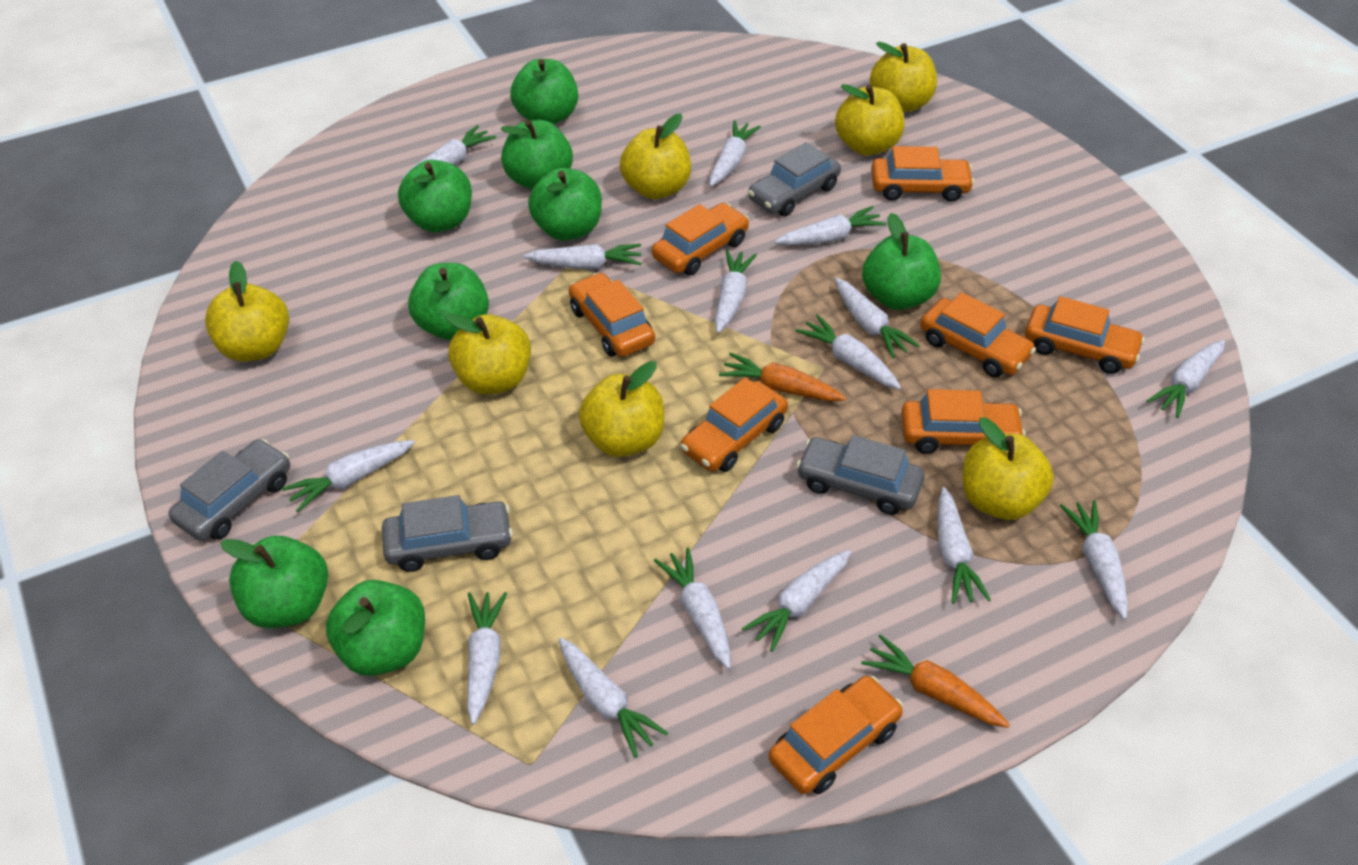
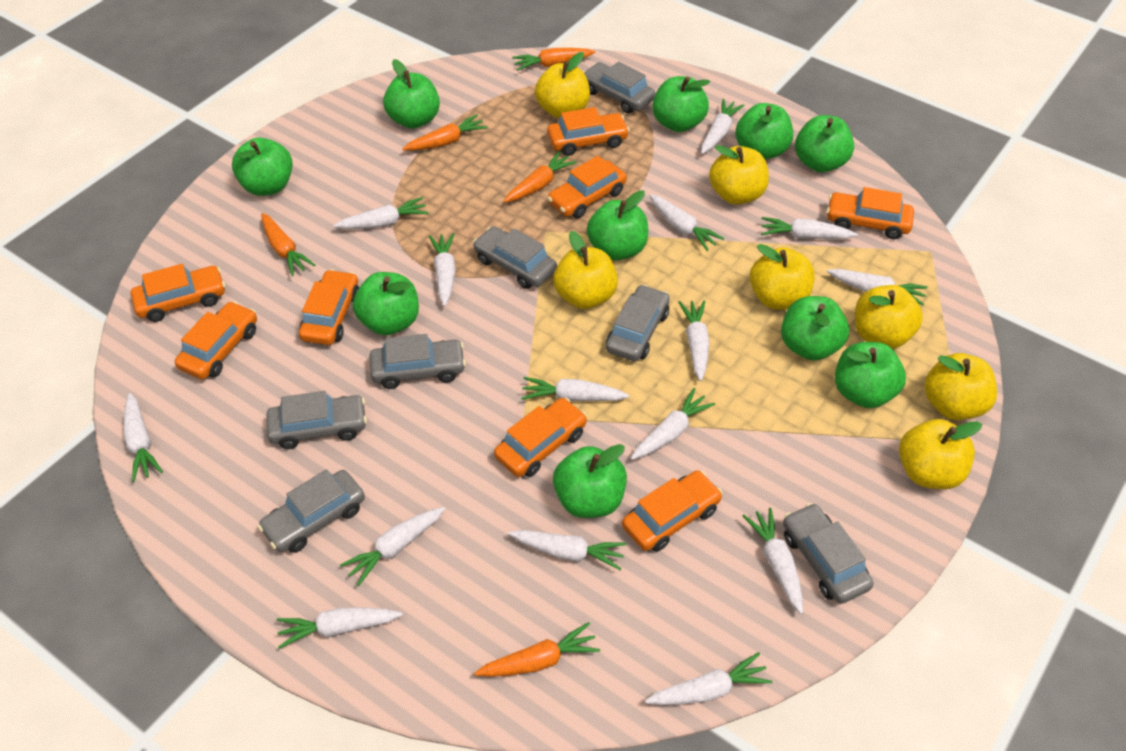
green apple: 8 -> 10
grey car: 4 -> 7
orange carrot: 2 -> 5

